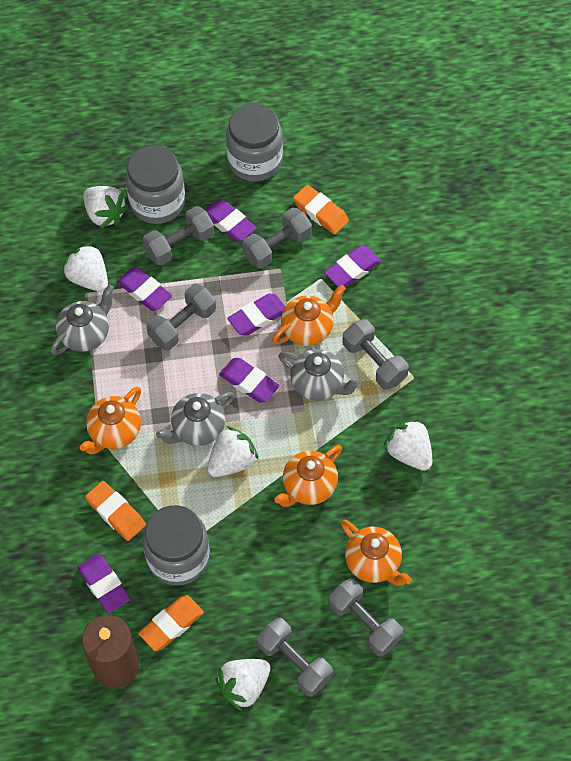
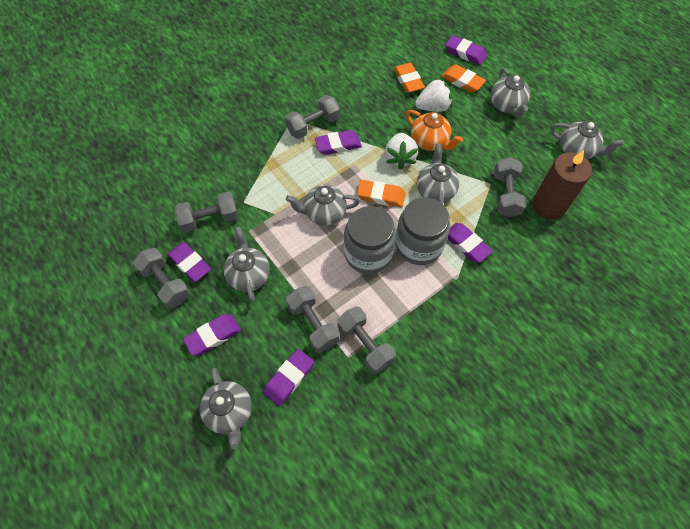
grey jar: 3 -> 2
grey teapot: 3 -> 6
orange teapot: 4 -> 1
white strawberry: 5 -> 2

